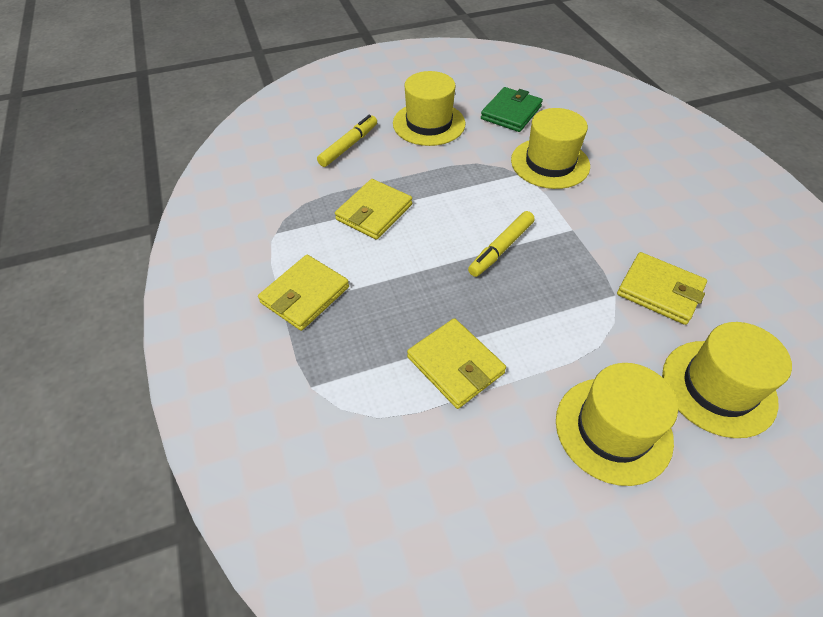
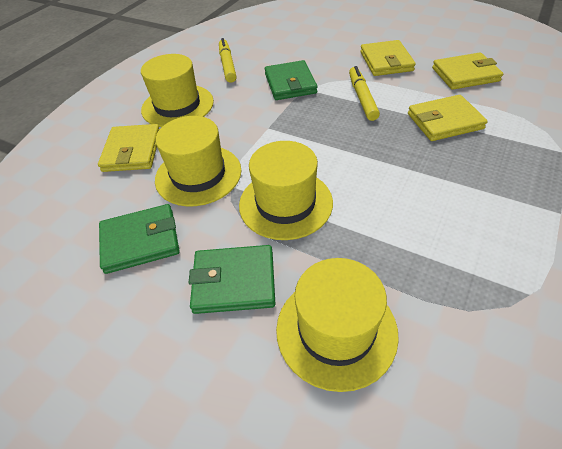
green wallet: 1 -> 3

